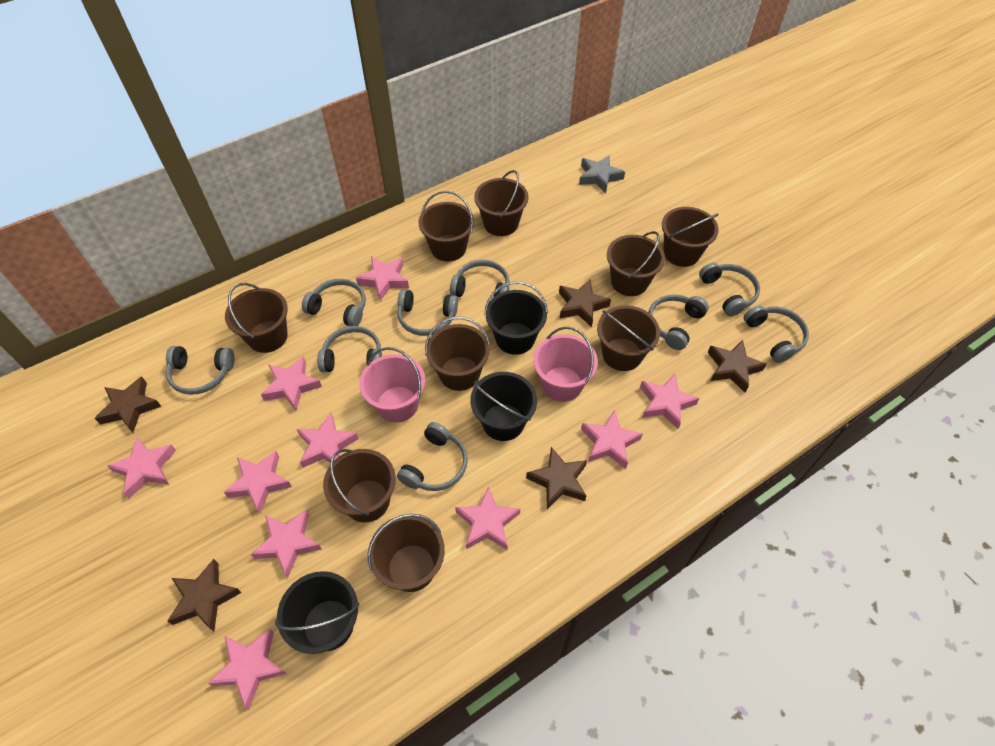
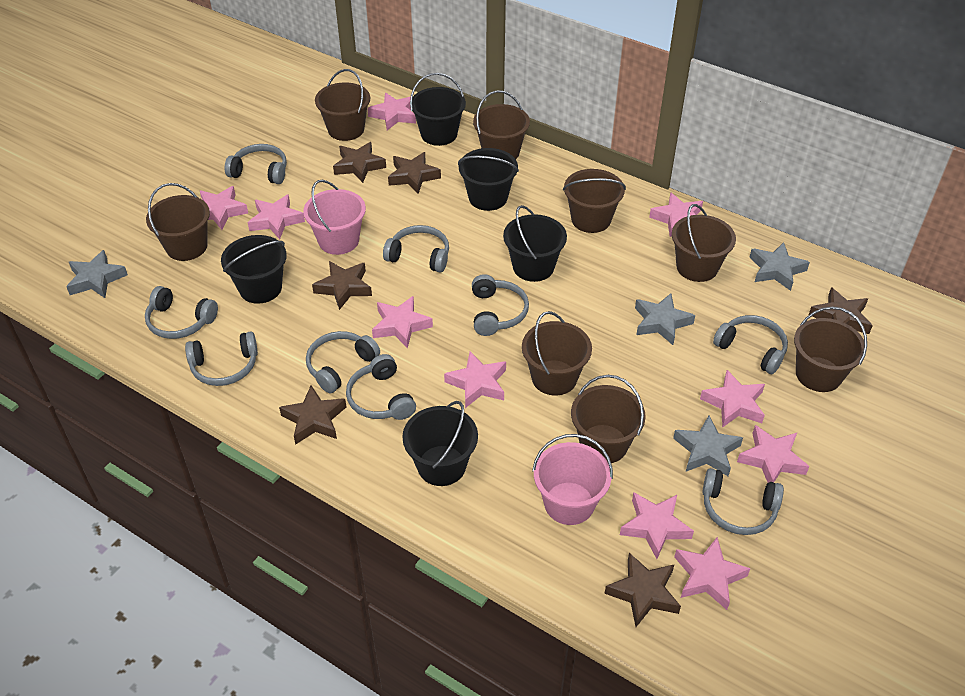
black bucket: 3 -> 5
brown bucket: 9 -> 8
brown star: 5 -> 6
grey star: 1 -> 4

